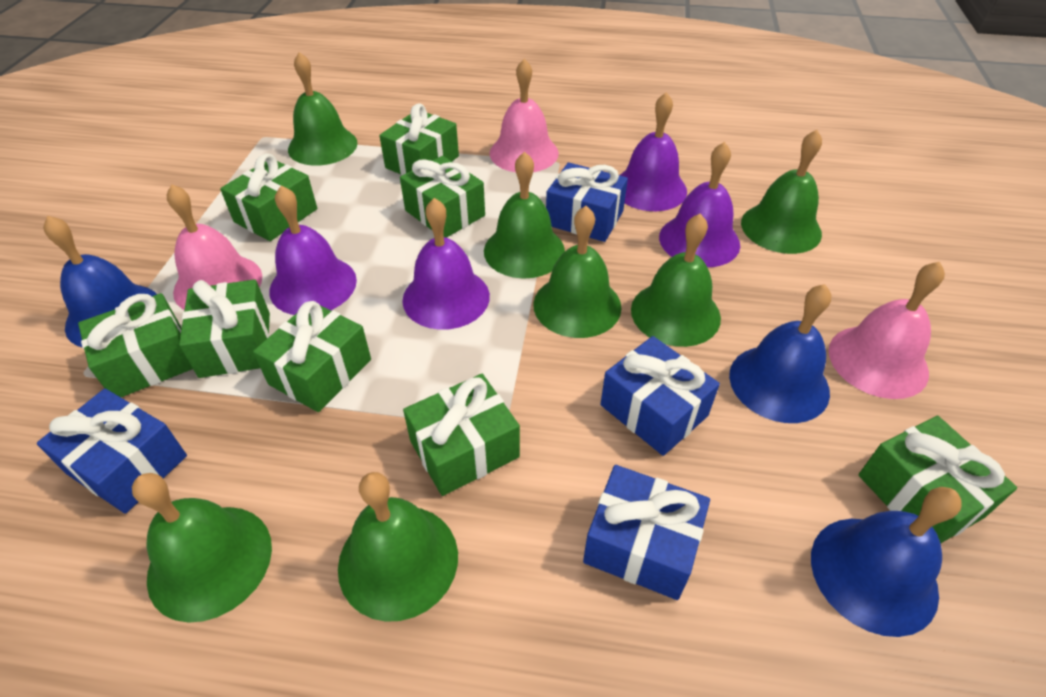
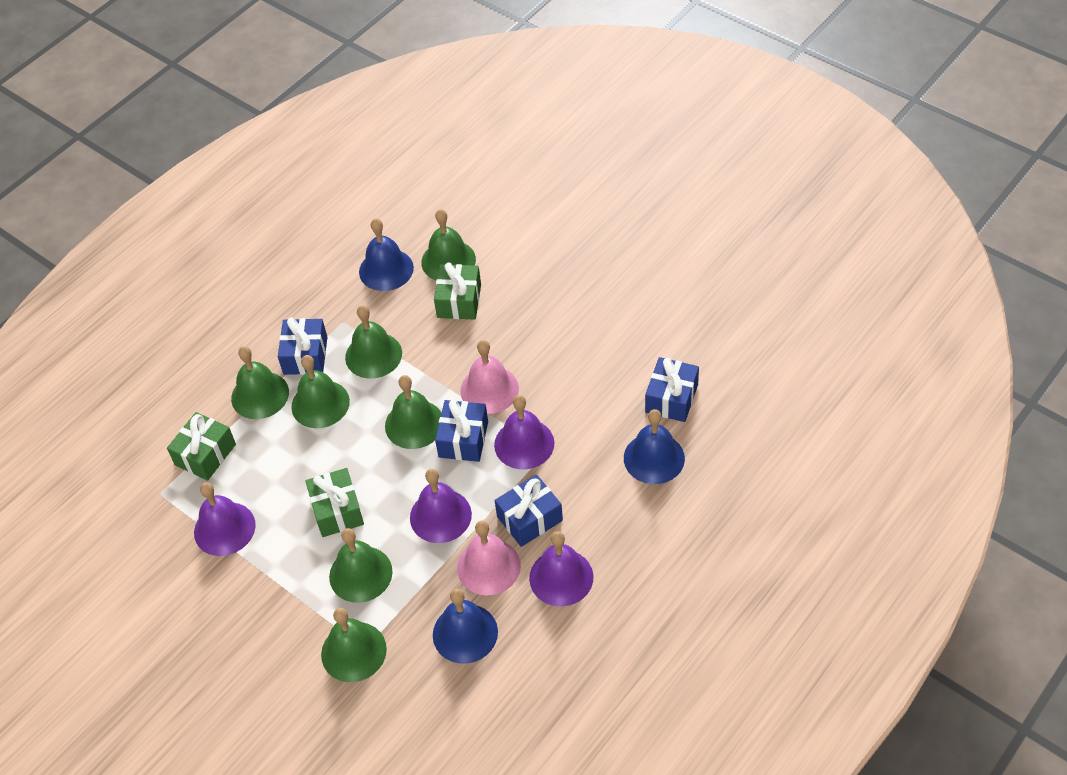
green gift: 8 -> 3
pink bell: 3 -> 2

